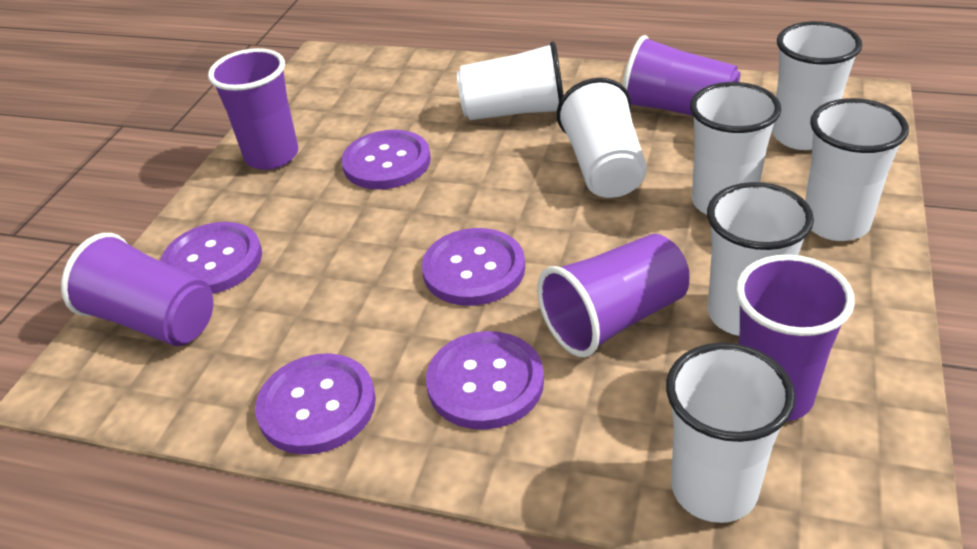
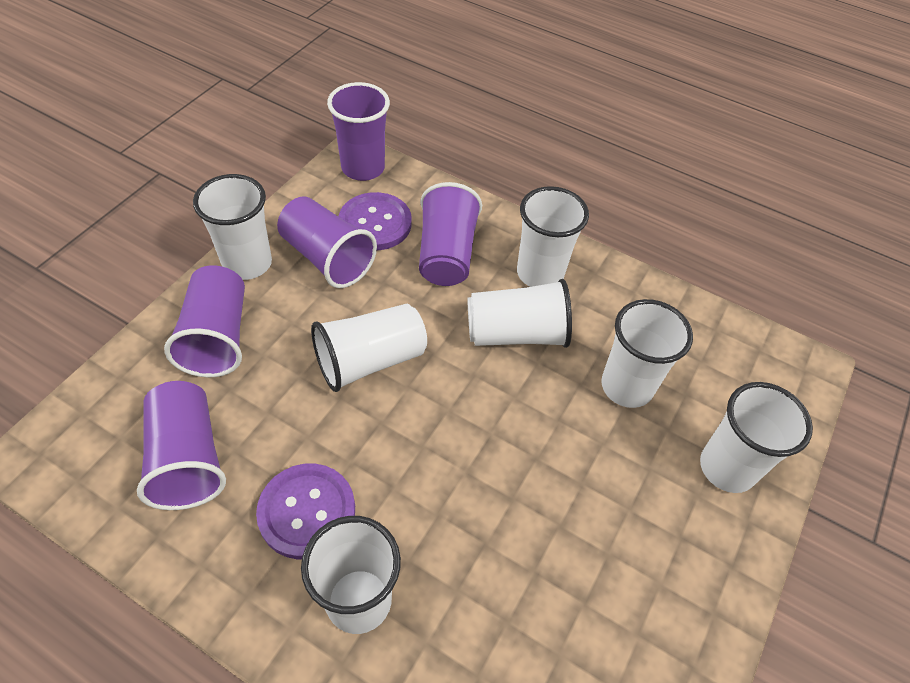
purple button: 5 -> 2

